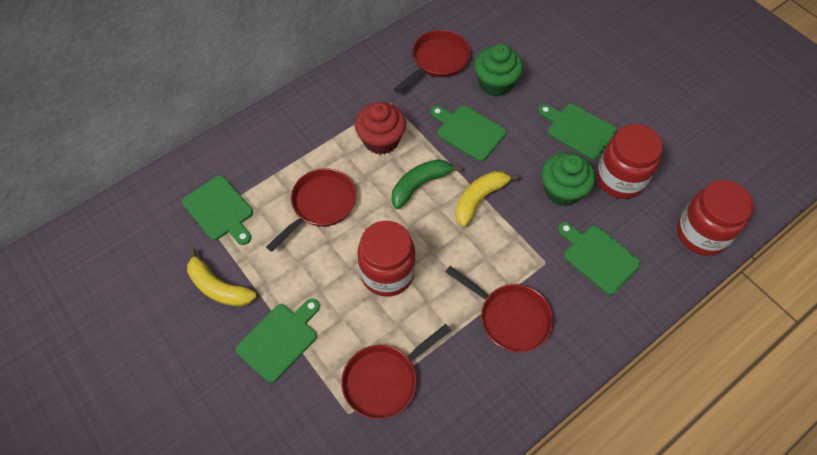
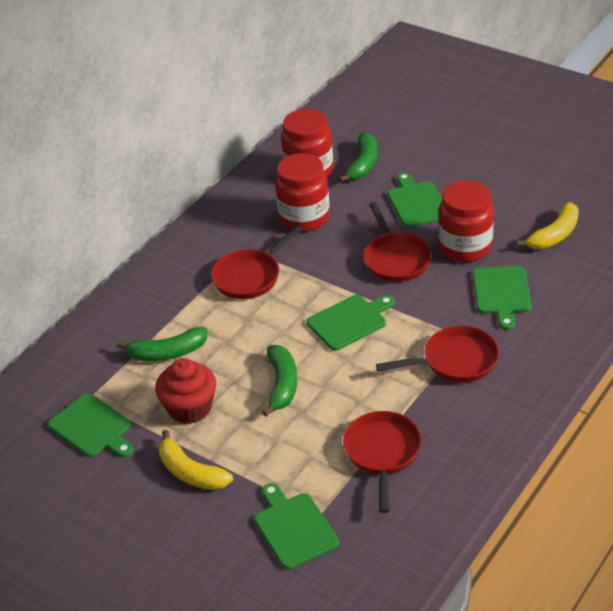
green banana: 1 -> 3
green cupcake: 2 -> 0

